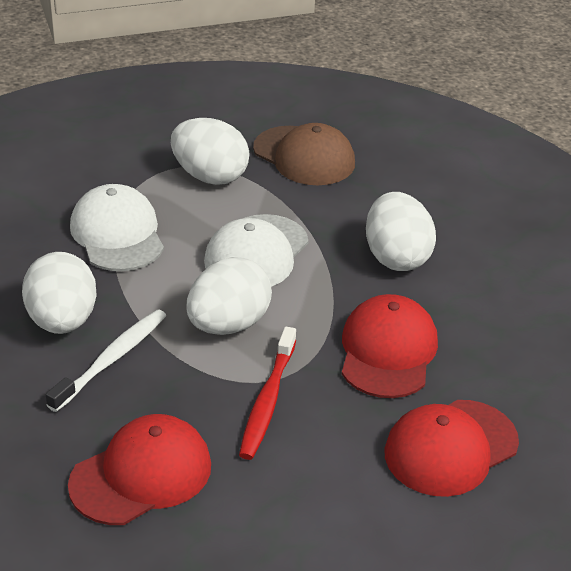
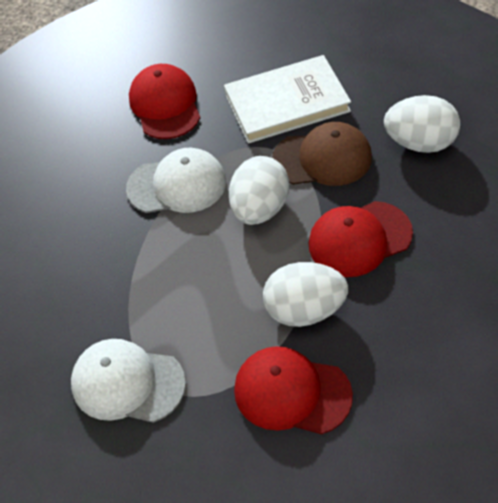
red toothbrush: 1 -> 0
white book: 0 -> 1
white egg: 4 -> 3
white toothbrush: 1 -> 0

